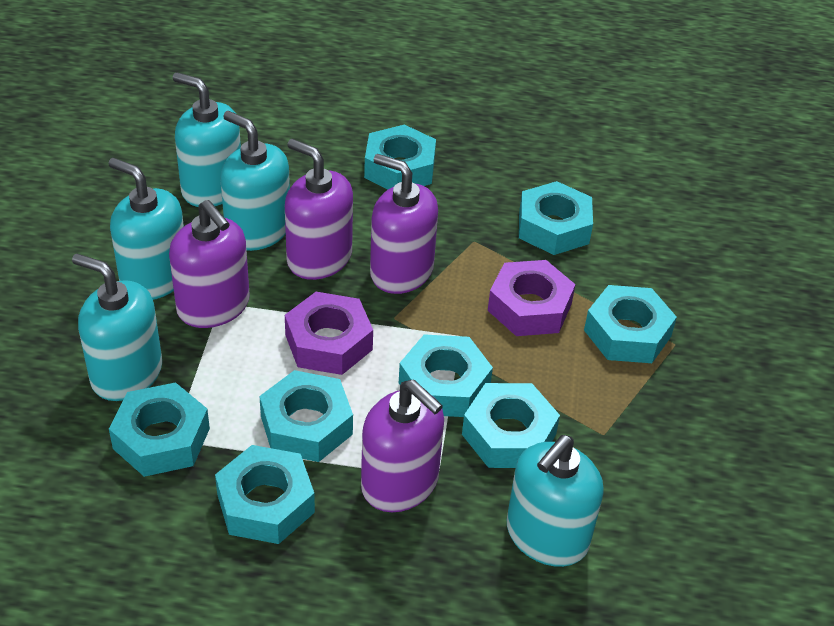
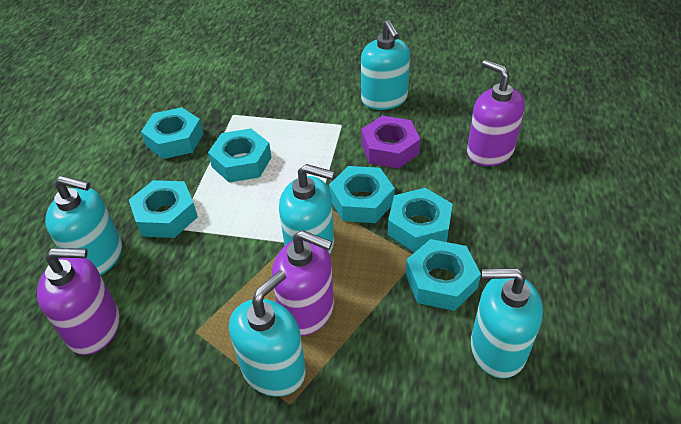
purple nut: 2 -> 1
purple soap dispenser: 4 -> 3
turquoise nut: 8 -> 6

